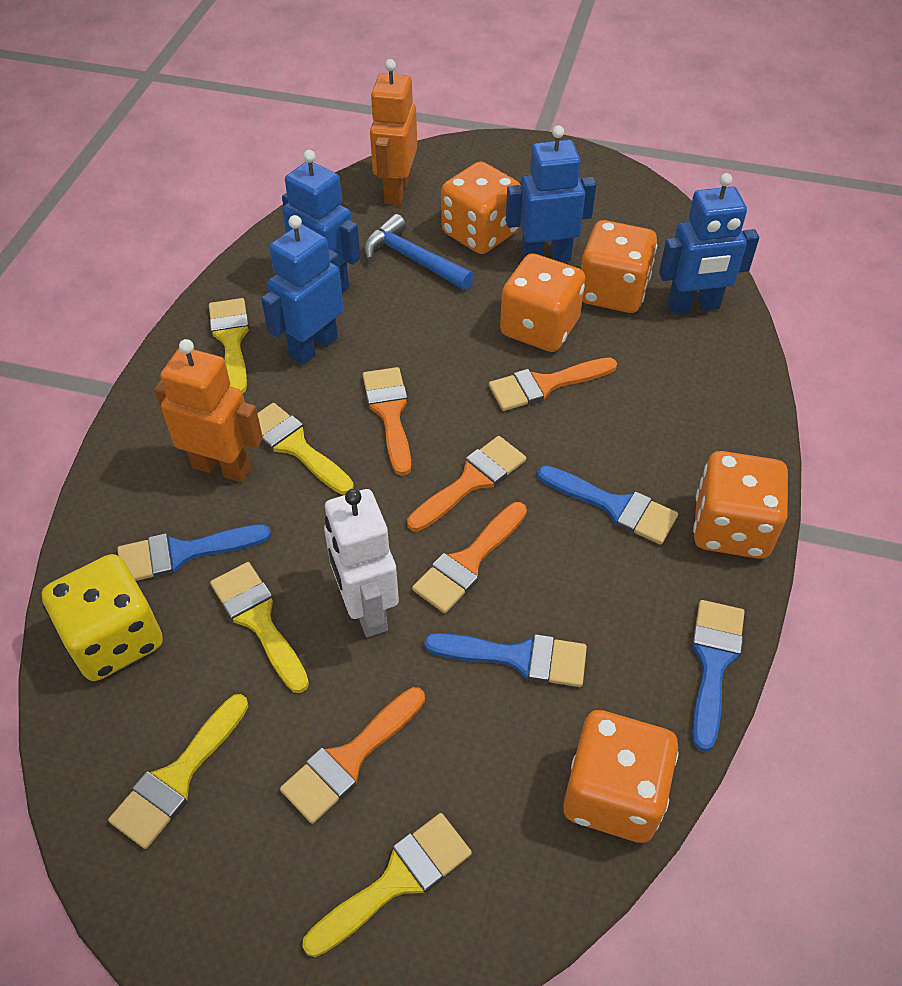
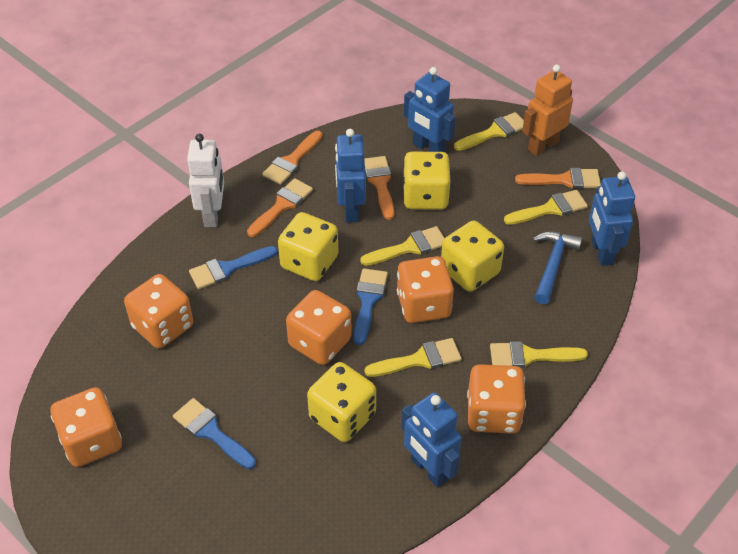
blue brush: 4 -> 3
orange brush: 5 -> 4
orange robot: 2 -> 1
yellow dice: 1 -> 4

